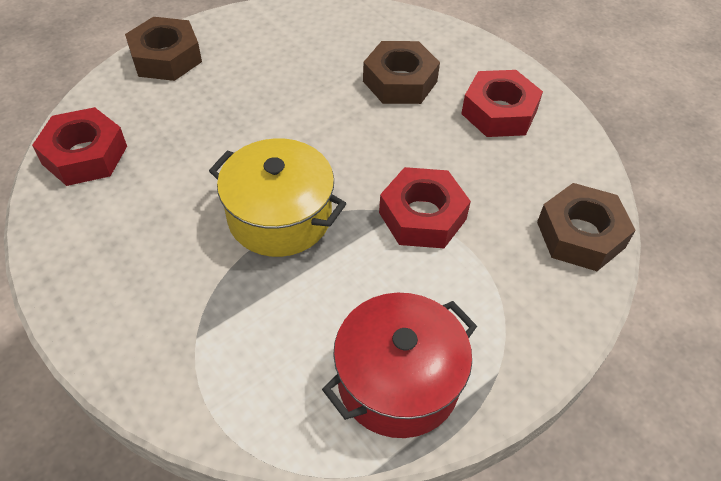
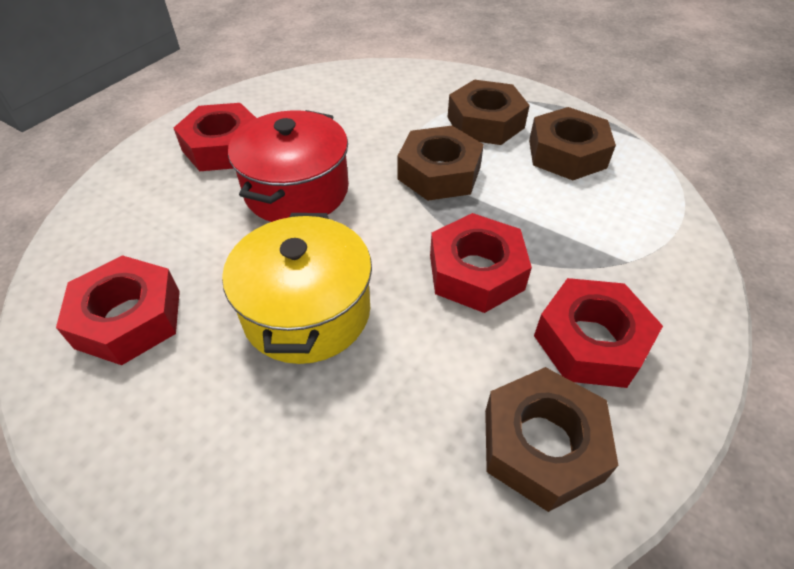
brown nut: 3 -> 4
red nut: 3 -> 4

